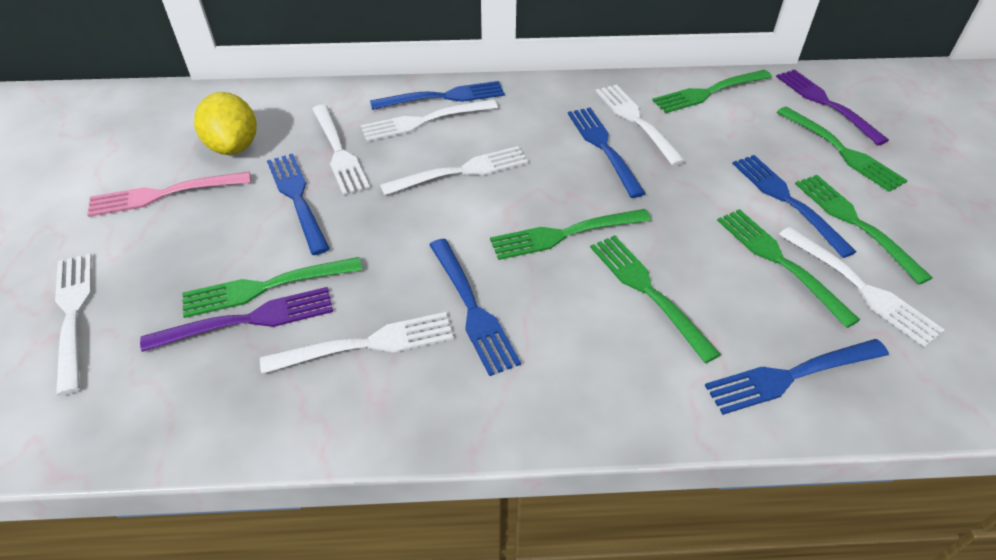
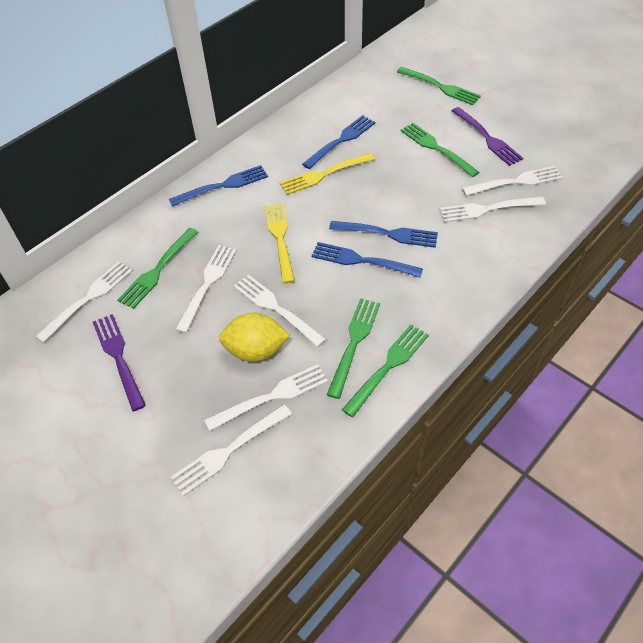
blue fork: 6 -> 4
green fork: 7 -> 5
pink fork: 1 -> 0
yellow fork: 0 -> 2

